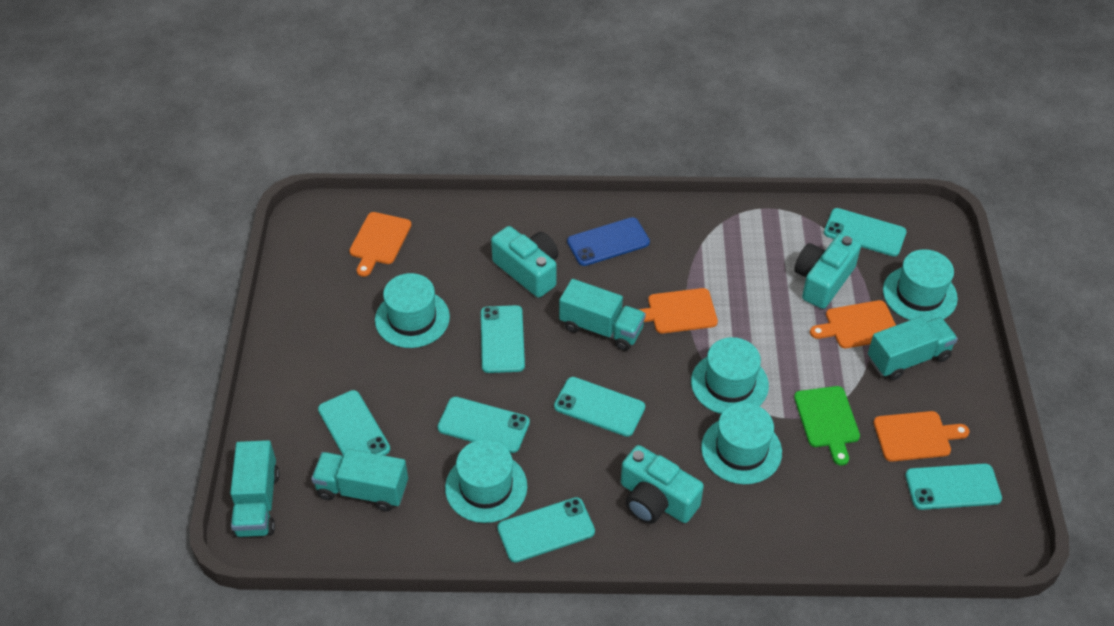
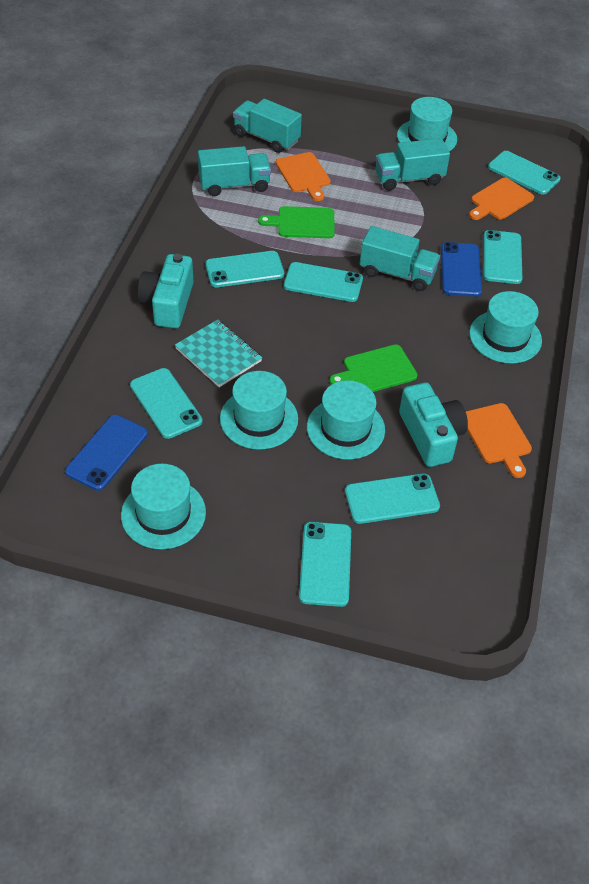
blue phone: 1 -> 2
green cutting board: 1 -> 2
orange cutting board: 4 -> 3
turquoise camera: 3 -> 2
turquoise notebook: 0 -> 1

